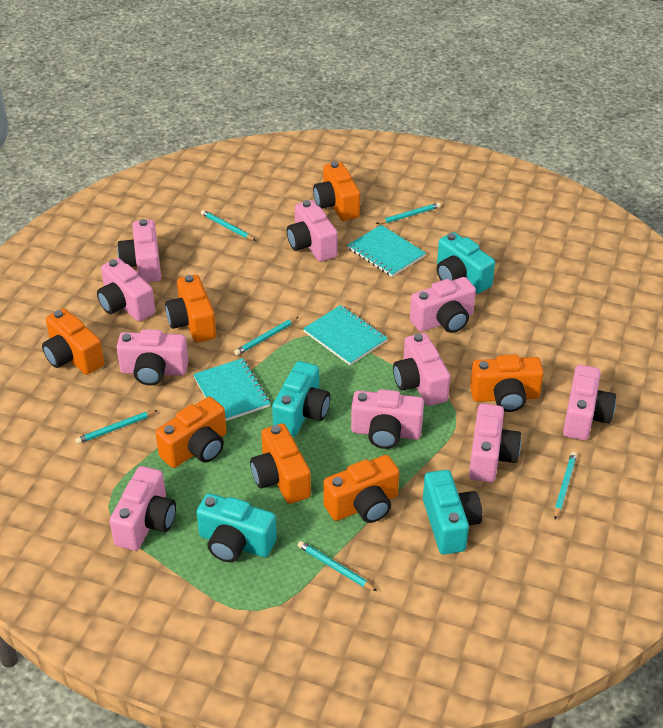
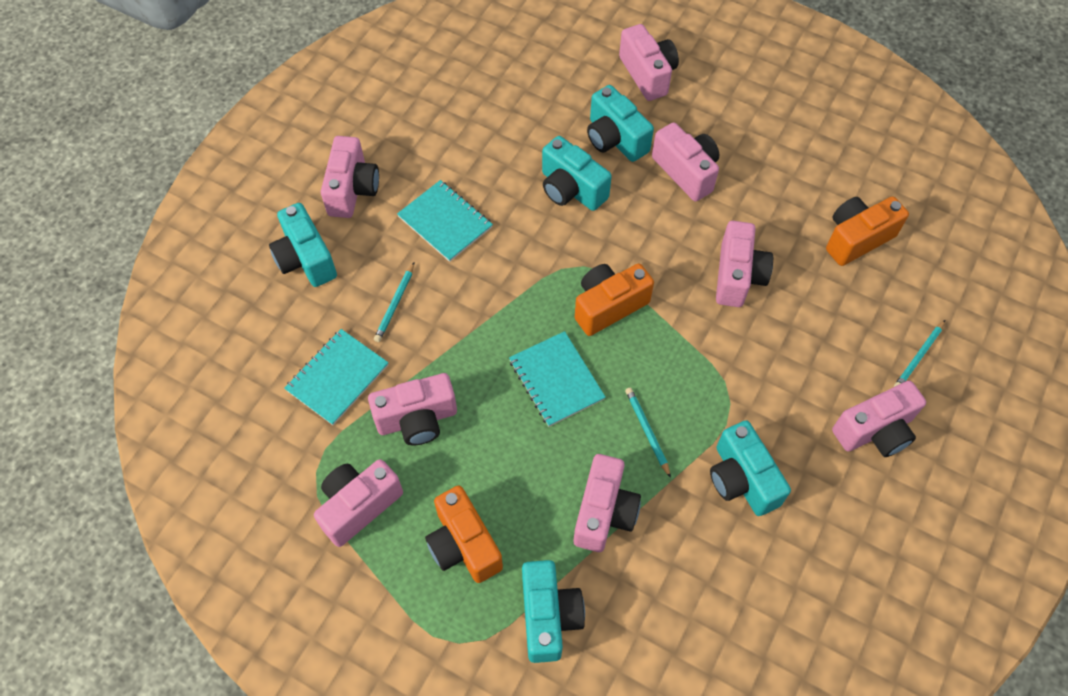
orange camera: 7 -> 3
pink camera: 10 -> 8
turquoise camera: 4 -> 5
turquoise pencil: 6 -> 3

